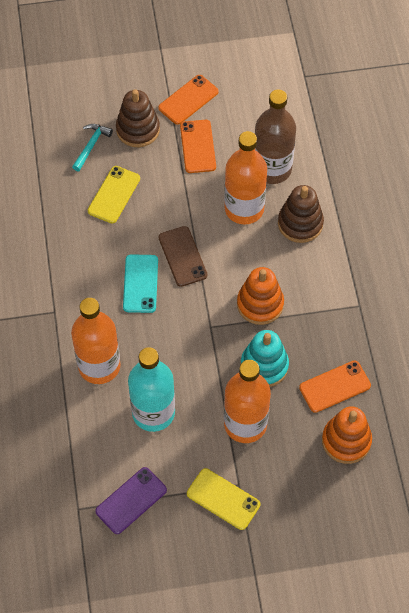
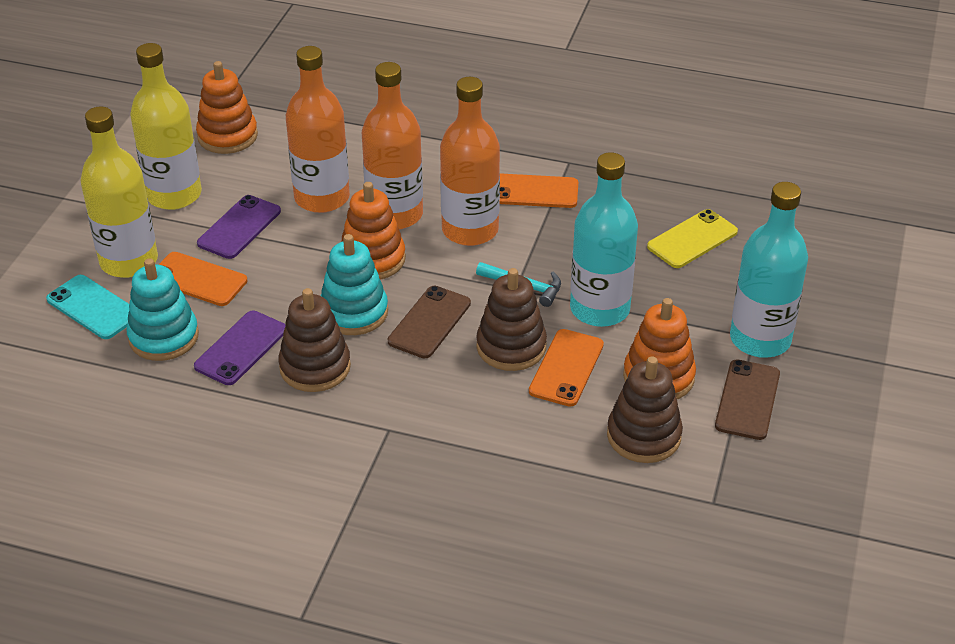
brown bottle: 1 -> 0
brown phone: 1 -> 2
brown stacking toy: 2 -> 3
orange stacking toy: 2 -> 3
purple phone: 1 -> 2
turquoise bottle: 1 -> 2
turquoise stacking toy: 1 -> 2
yellow bottle: 0 -> 2
yellow phone: 2 -> 1

